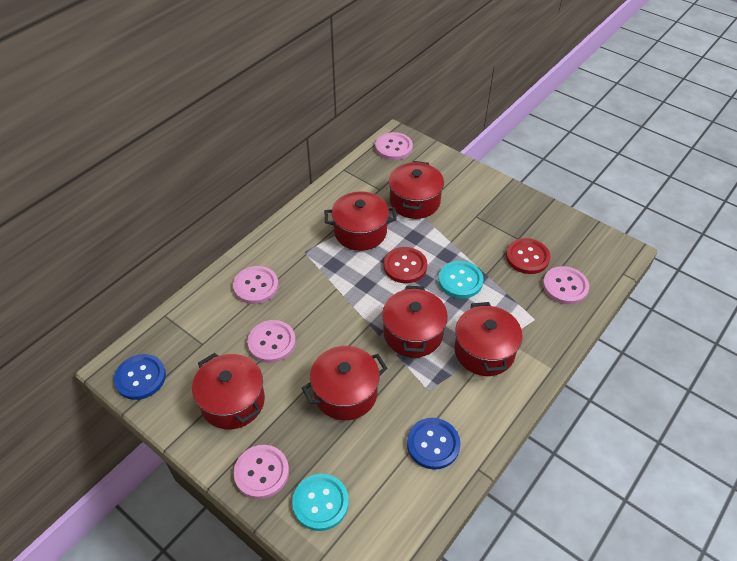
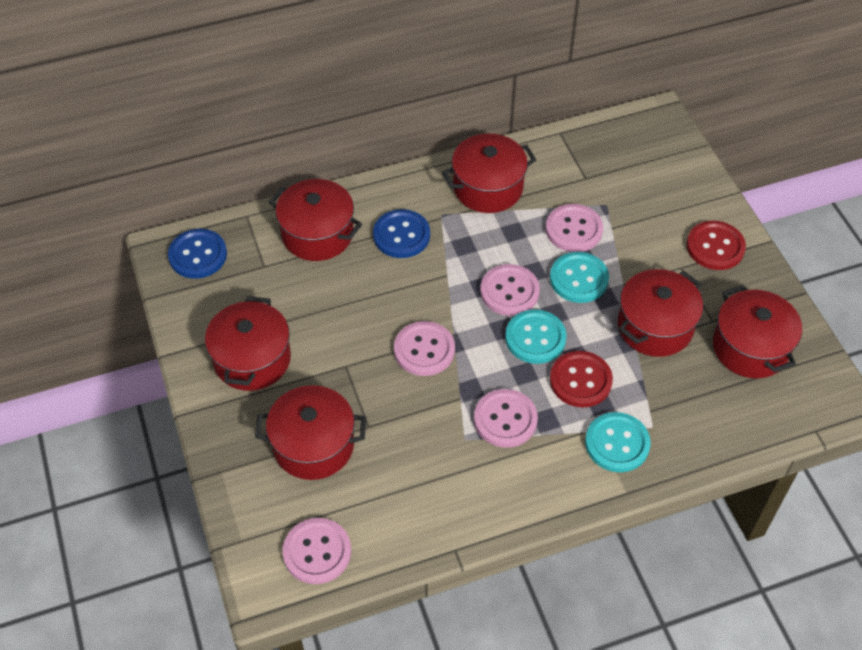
turquoise button: 2 -> 3

